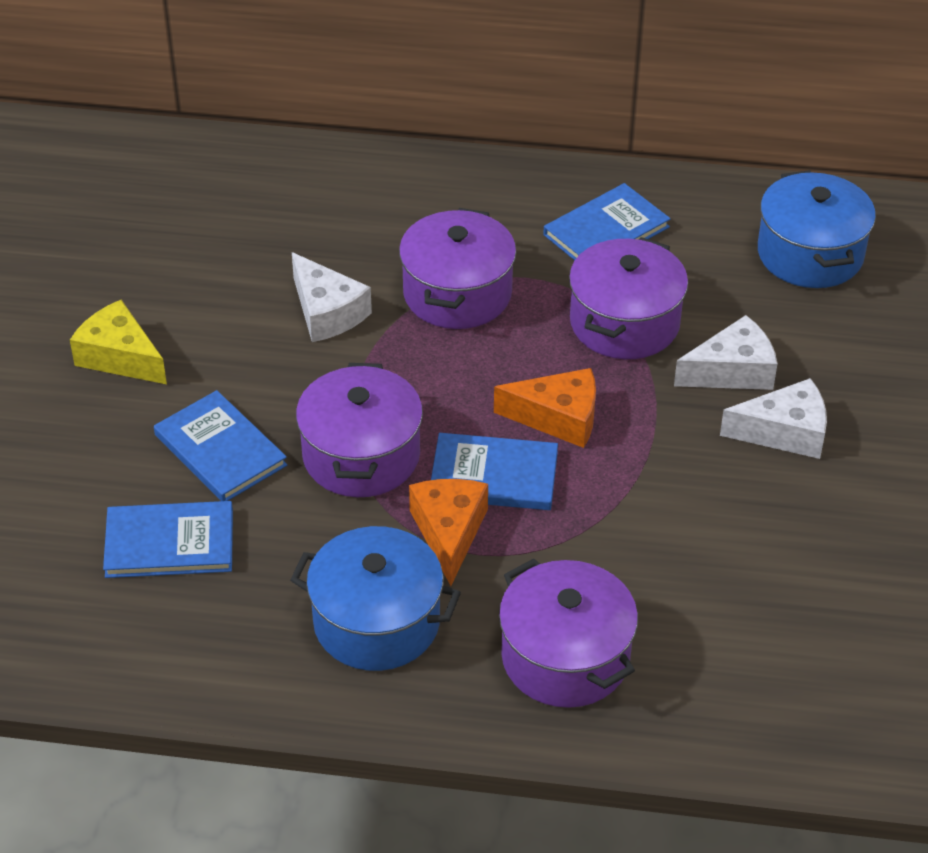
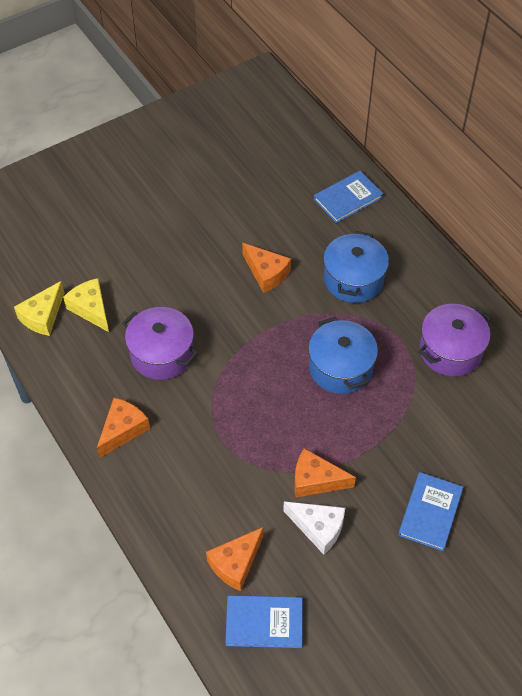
blue book: 4 -> 3
orange cheese: 2 -> 4
purple pot: 4 -> 2
white cheese: 3 -> 1
yellow cheese: 1 -> 2

